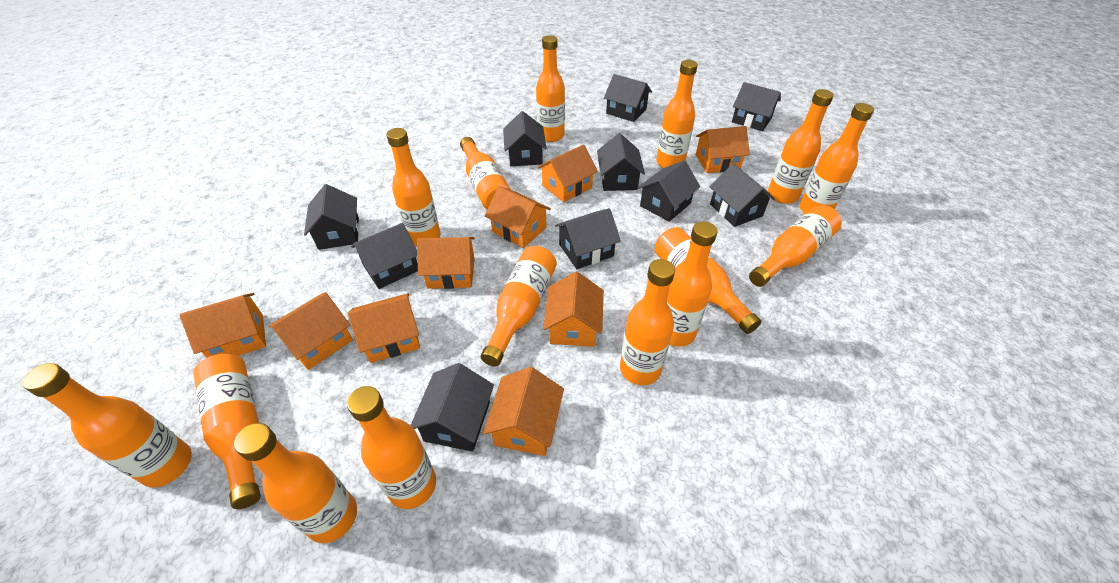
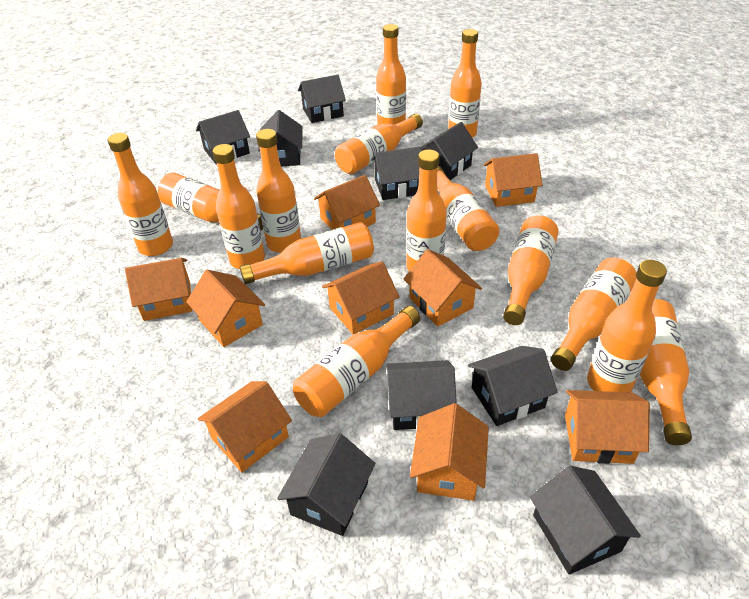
black house: 10 -> 9

